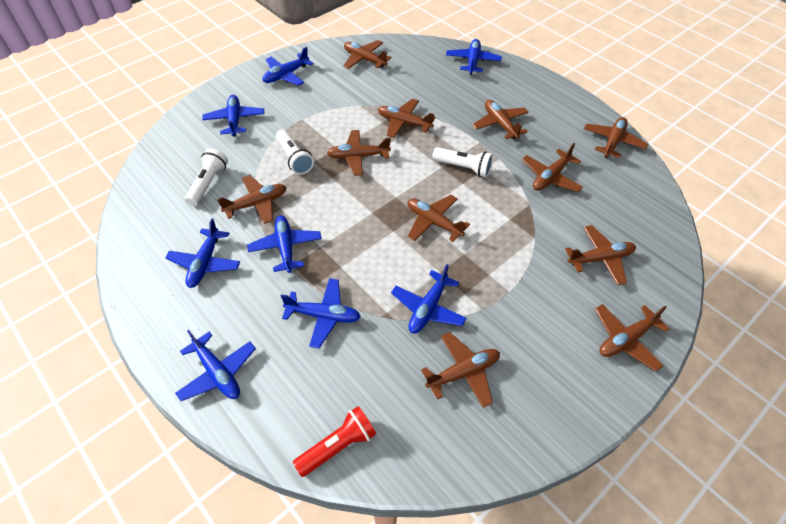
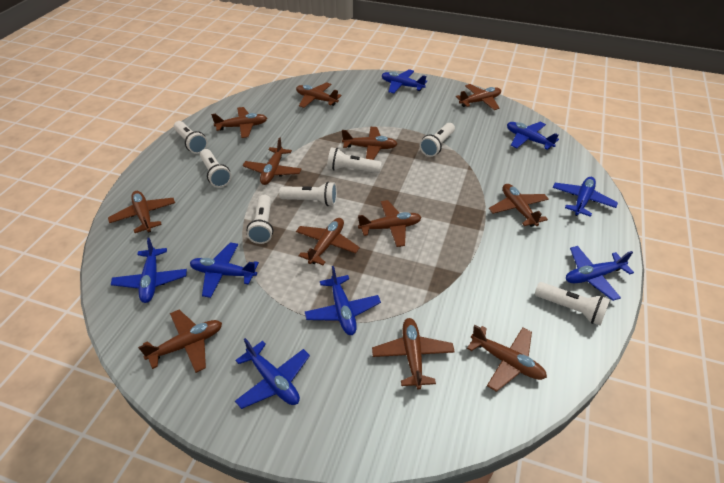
brown plane: 11 -> 12
red flashlight: 1 -> 0
white flashlight: 3 -> 7

